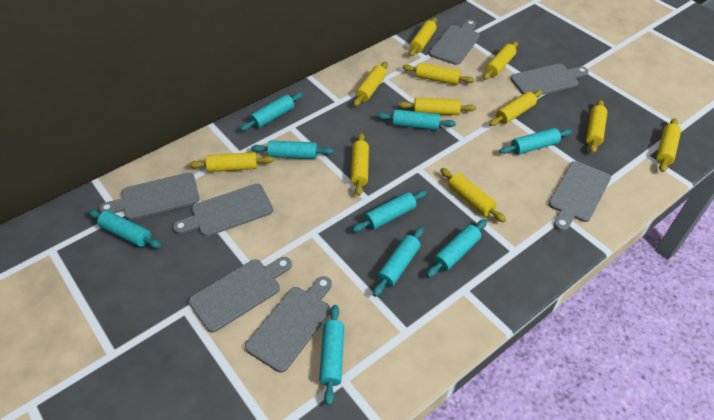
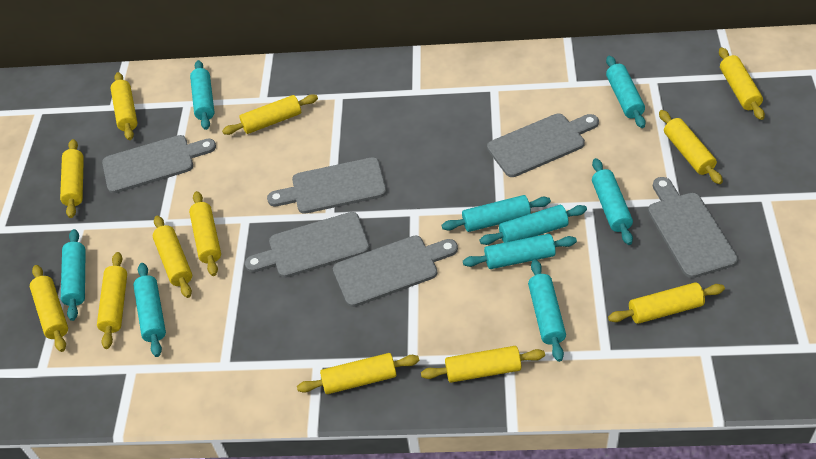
grey cutting board: 7 -> 6
yellow rolling pin: 11 -> 12

